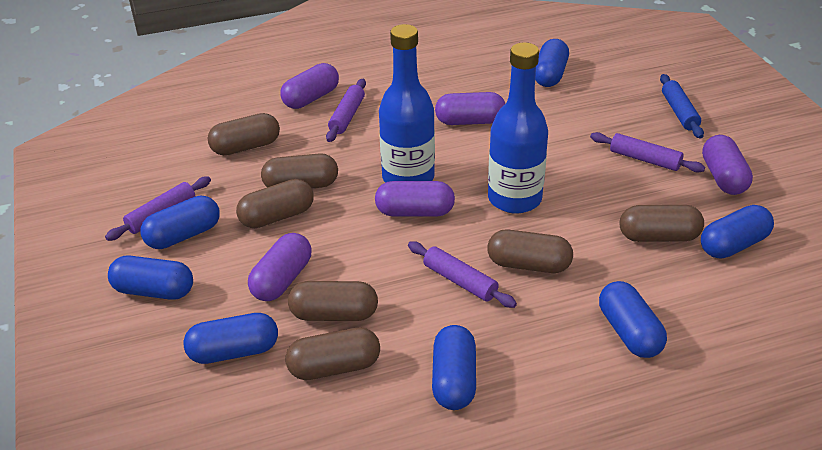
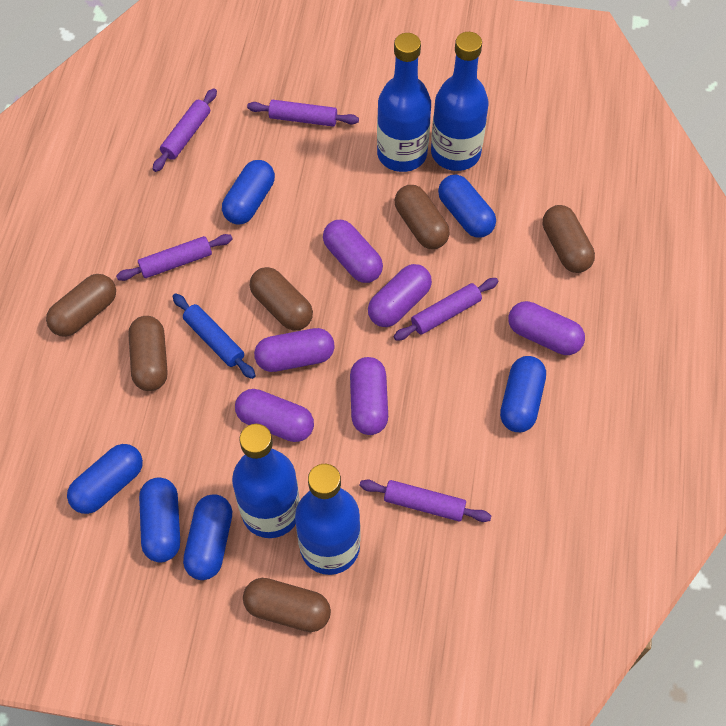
blue bottle: 2 -> 4
blue capsule: 7 -> 6
brown capsule: 7 -> 6
purple capsule: 5 -> 6
purple rolling pin: 4 -> 5

